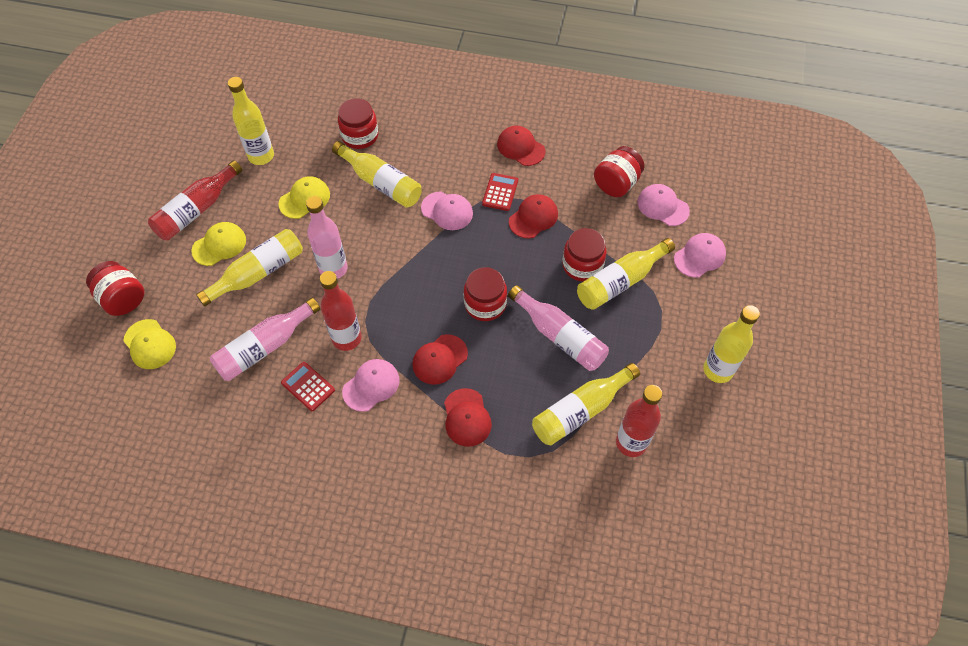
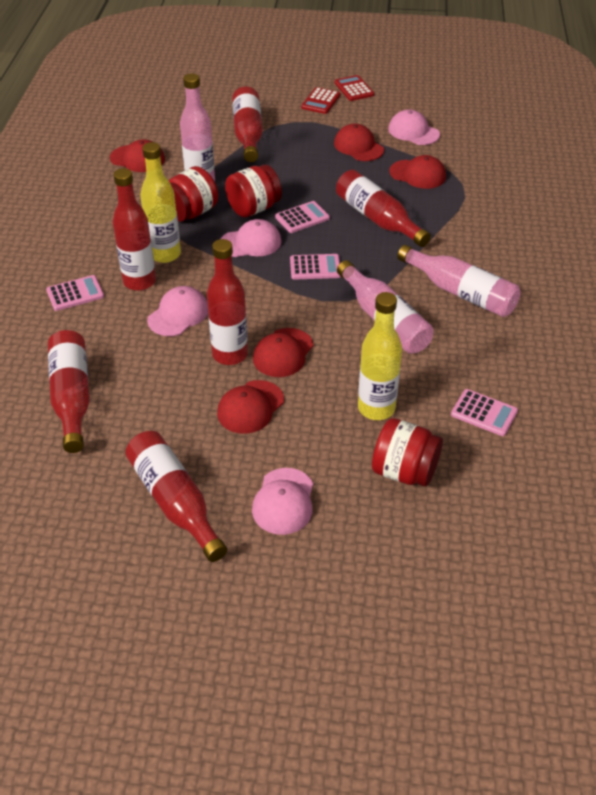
pink calculator: 0 -> 4
red bottle: 3 -> 6
red cap: 4 -> 5
red jar: 5 -> 3
yellow bottle: 6 -> 2
yellow cap: 3 -> 0

